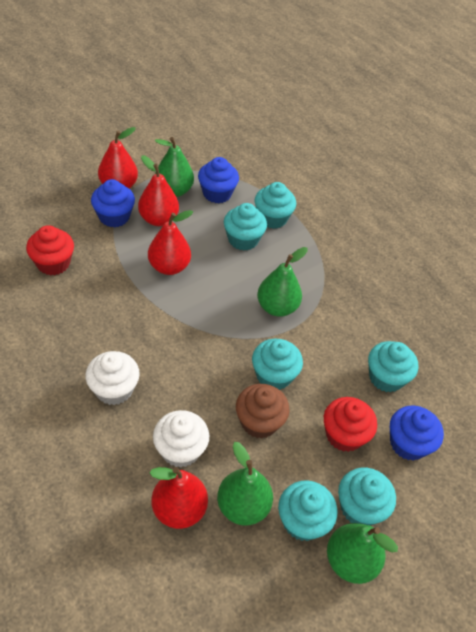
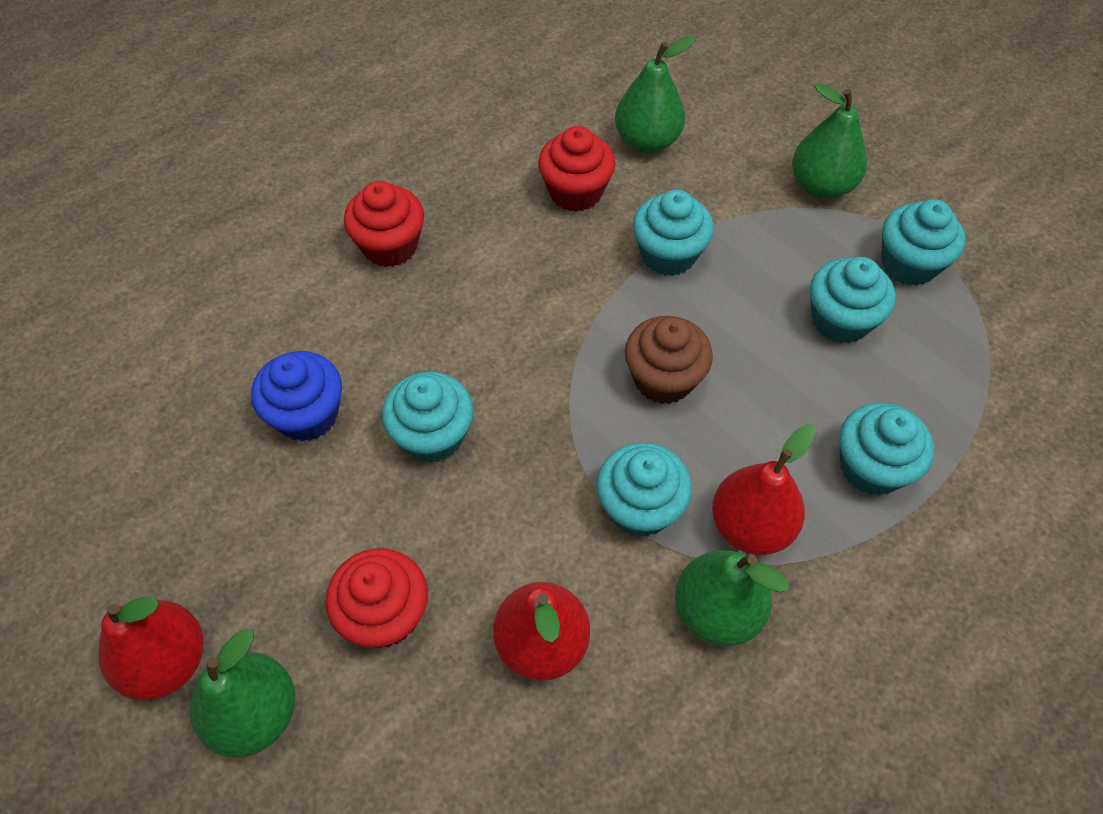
blue cupcake: 3 -> 1
red cupcake: 2 -> 3
red pear: 4 -> 3
white cupcake: 2 -> 0

